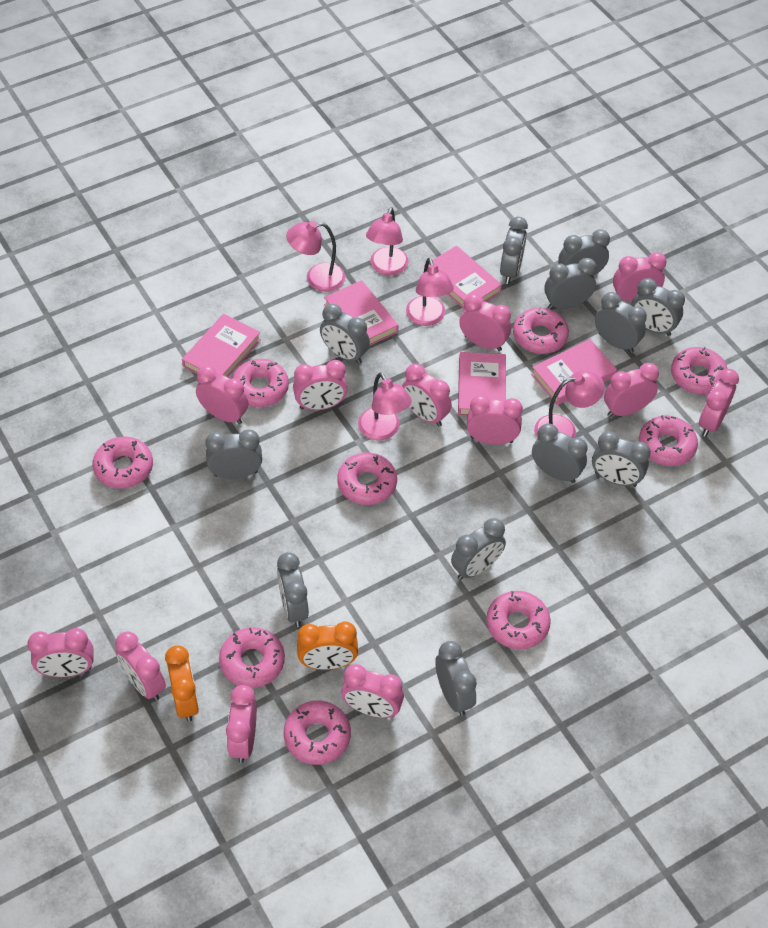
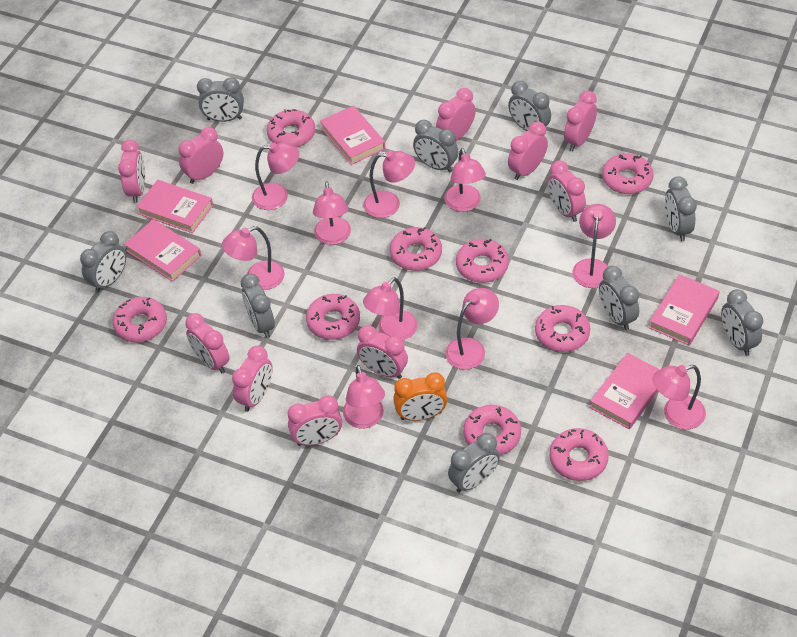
grey clock: 12 -> 9
orange clock: 2 -> 1
pink clock: 12 -> 10
pink lamp: 5 -> 10

